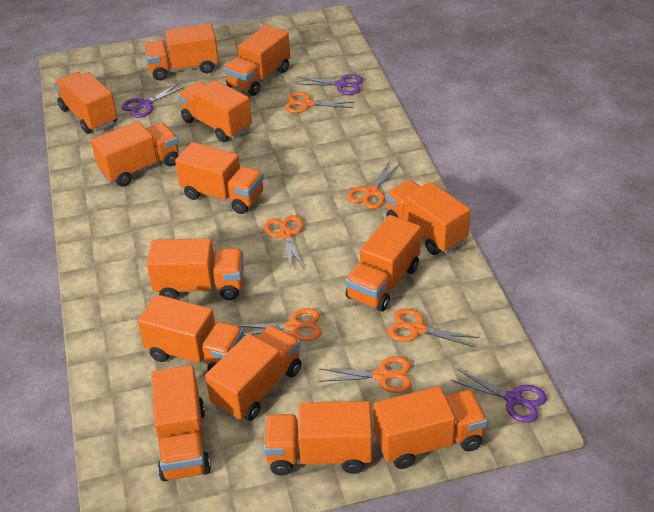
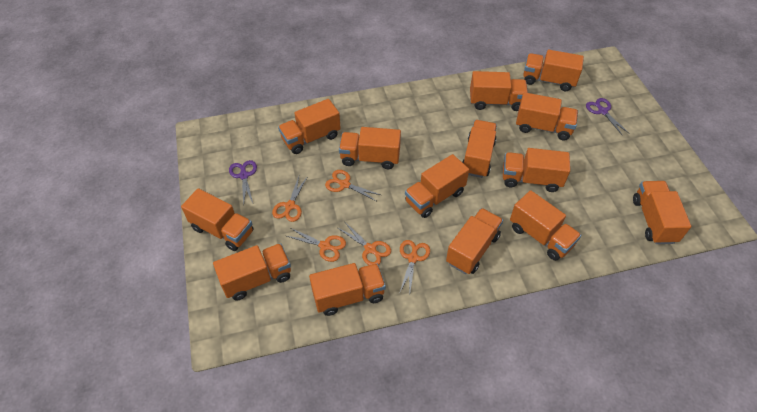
orange scissors: 6 -> 5
purple scissors: 3 -> 2

